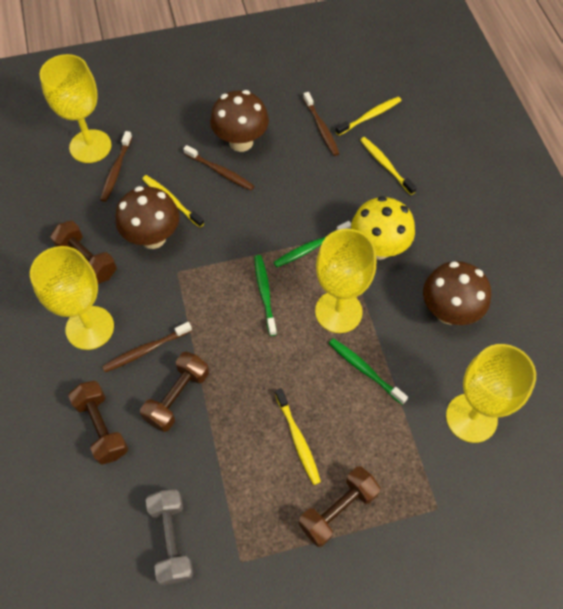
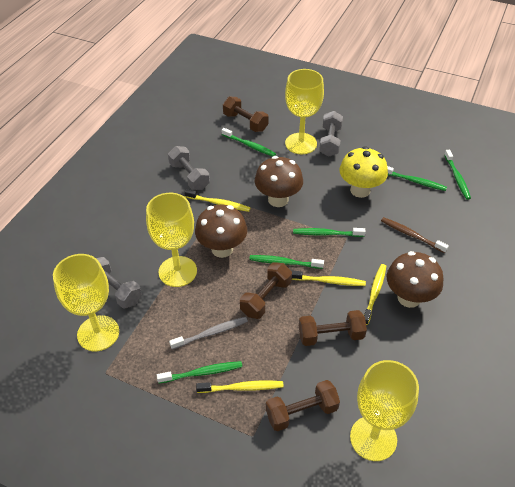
brown toothbrush: 4 -> 1
green toothbrush: 3 -> 6
grey dumbbell: 1 -> 3
grey toothbrush: 0 -> 1

